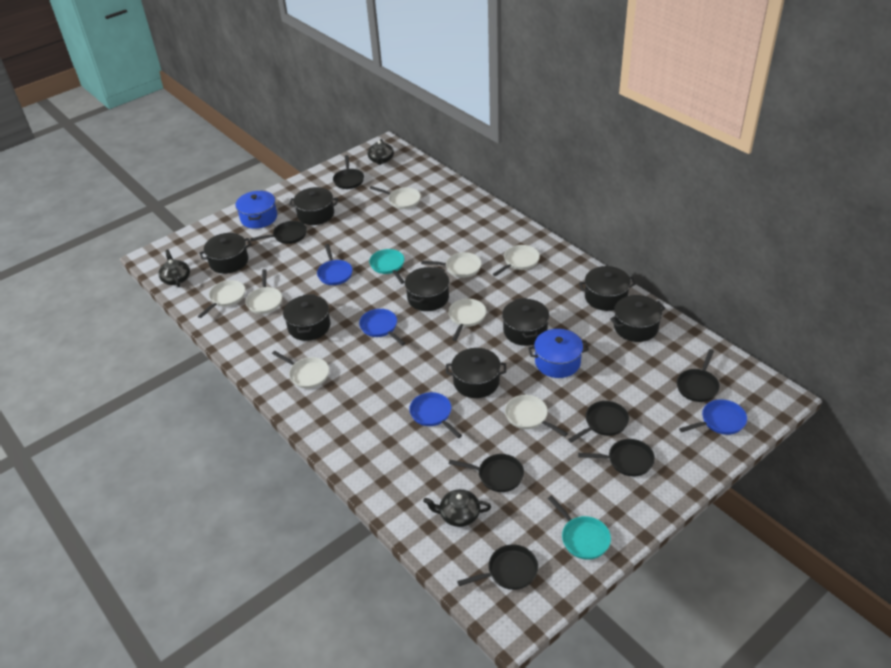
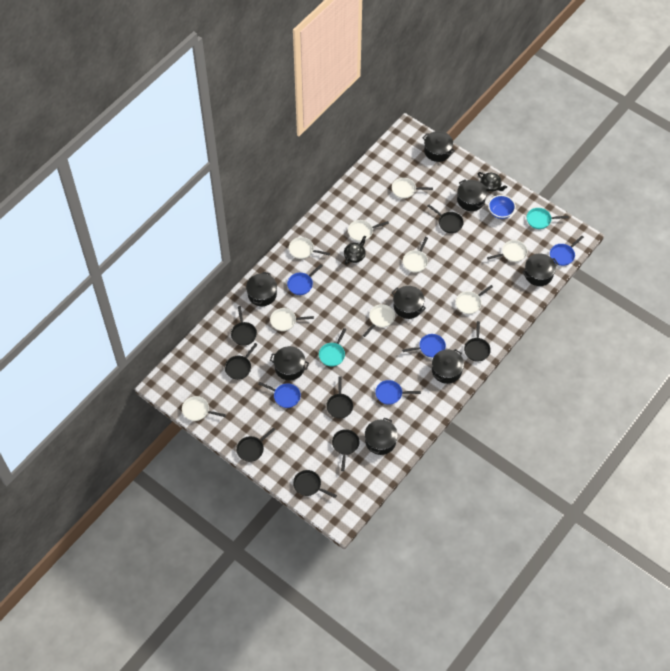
black pan: 7 -> 8
black teapot: 3 -> 2
blue bowl: 0 -> 1
blue pan: 4 -> 5
blue pot: 2 -> 0
white pan: 8 -> 9

